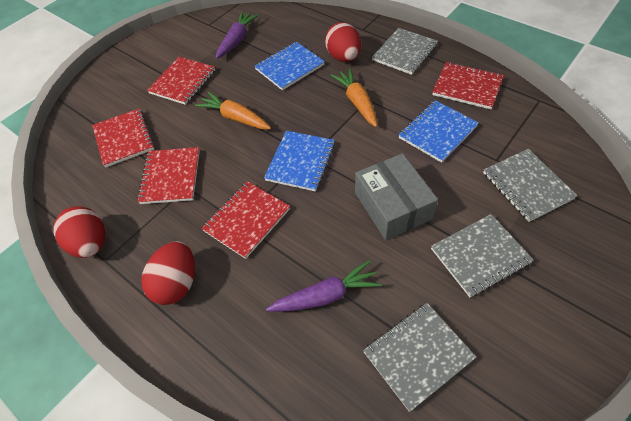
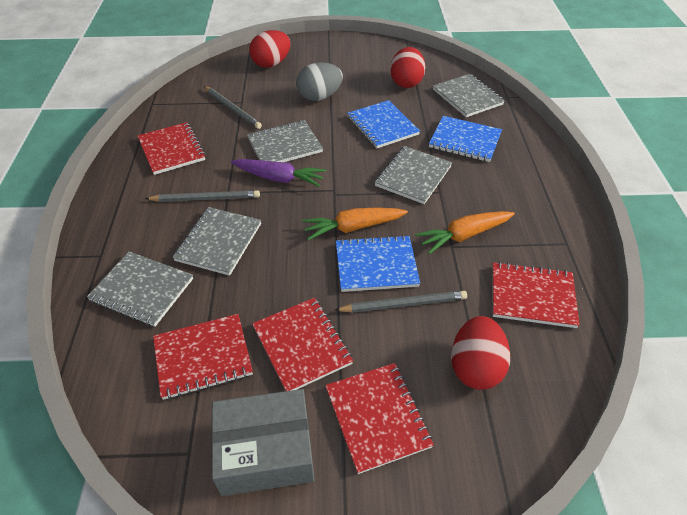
grey egg: 0 -> 1
grey notebook: 4 -> 5
grey pencil: 0 -> 3
purple carrot: 2 -> 1

